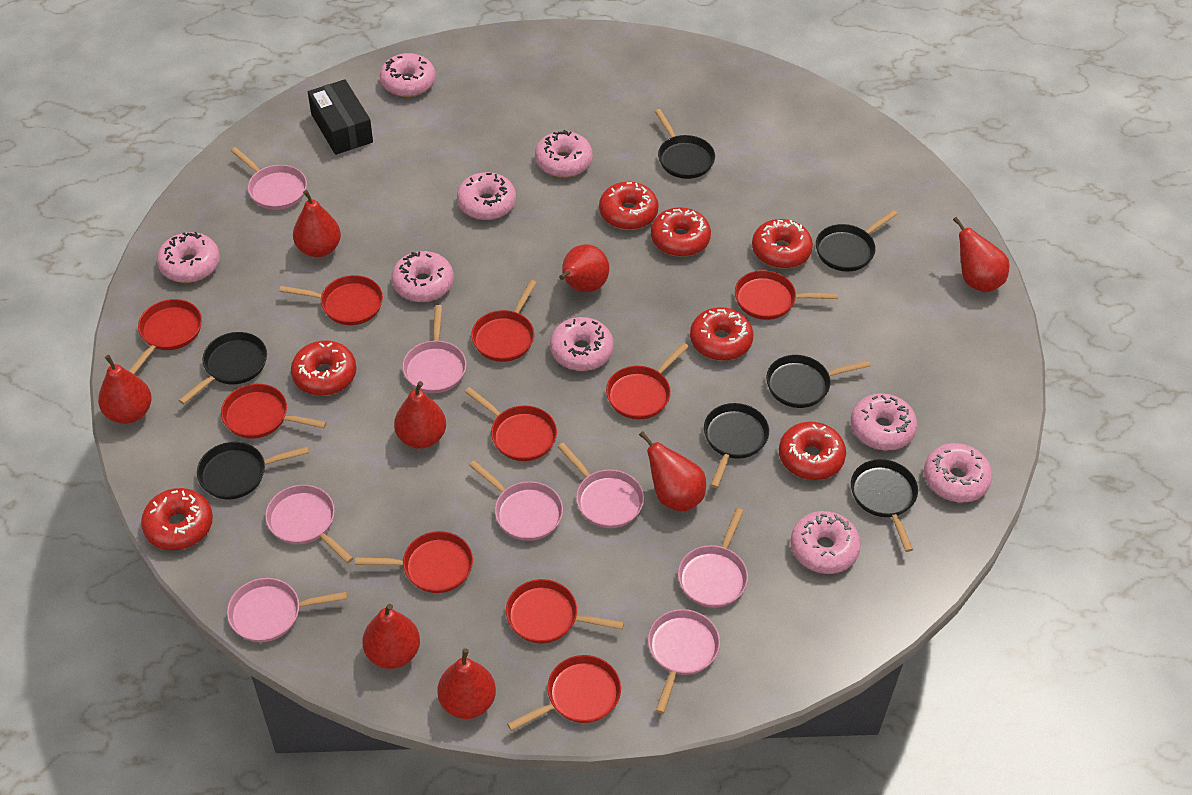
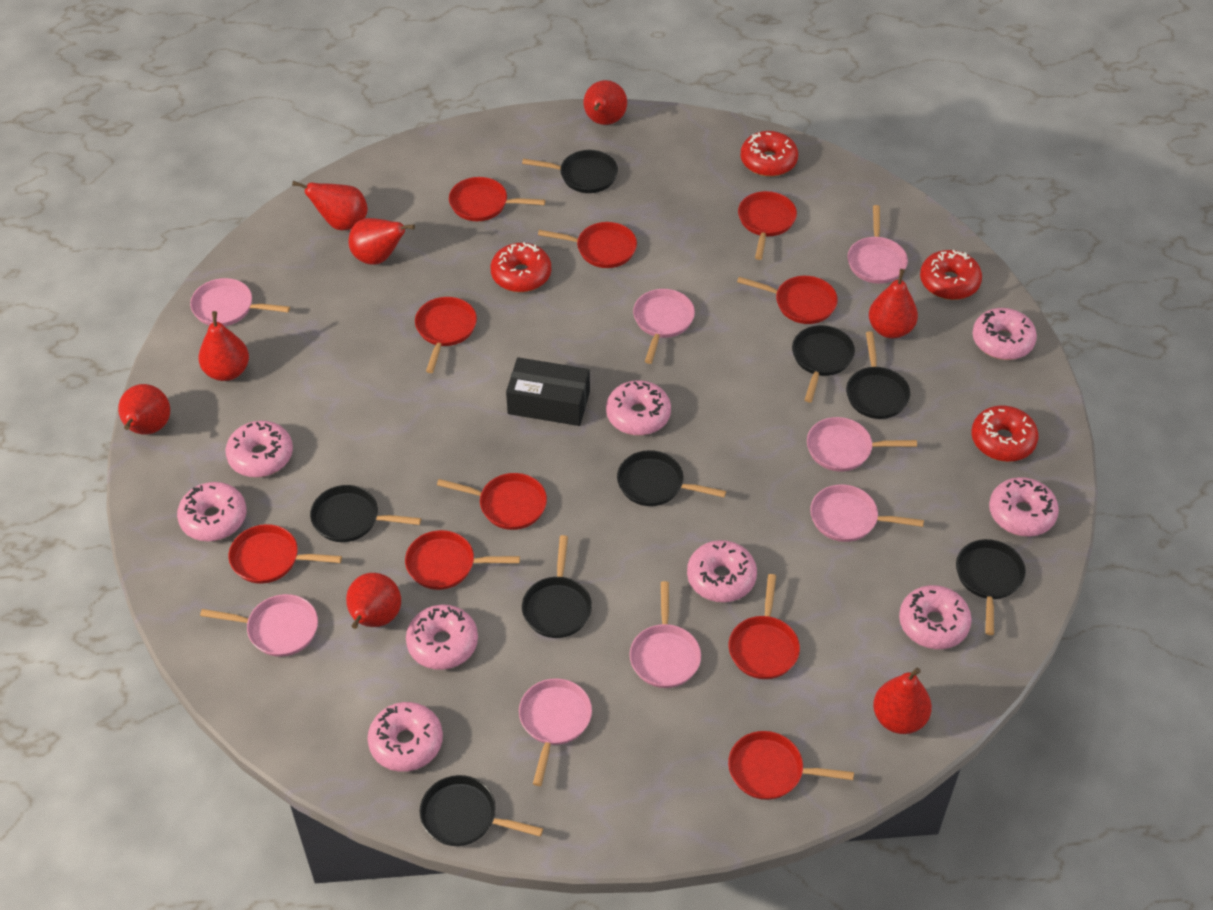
black pan: 7 -> 8
red donut: 7 -> 4

